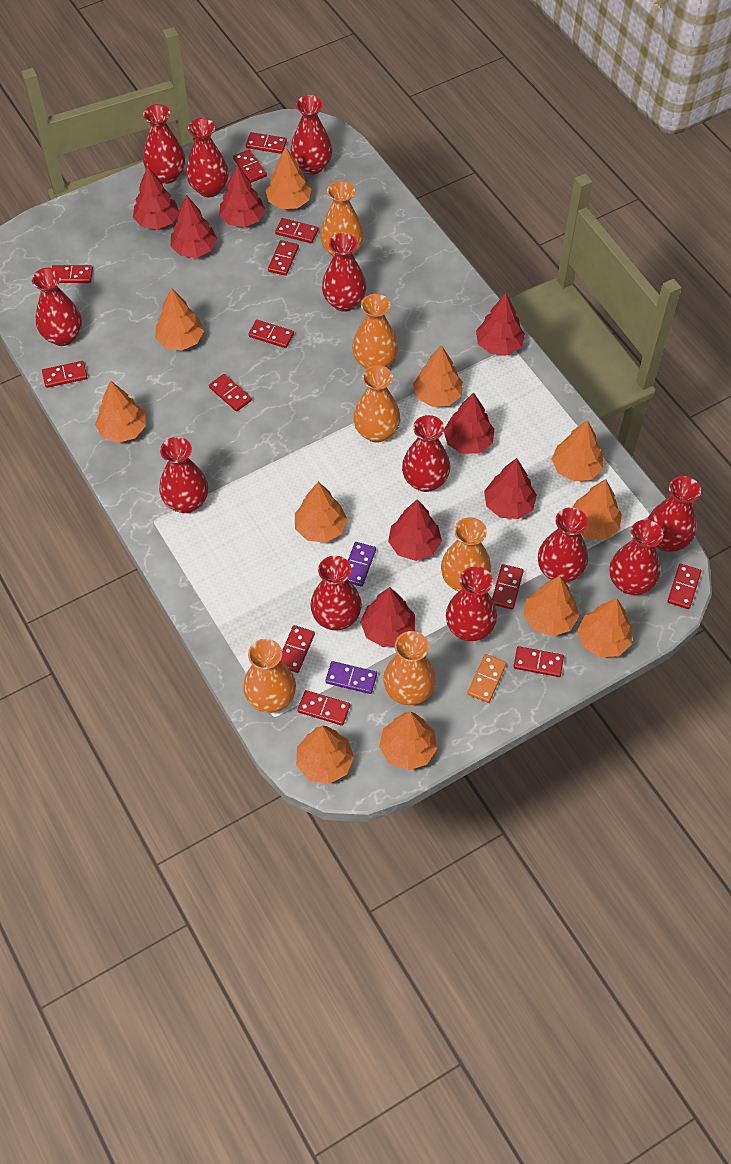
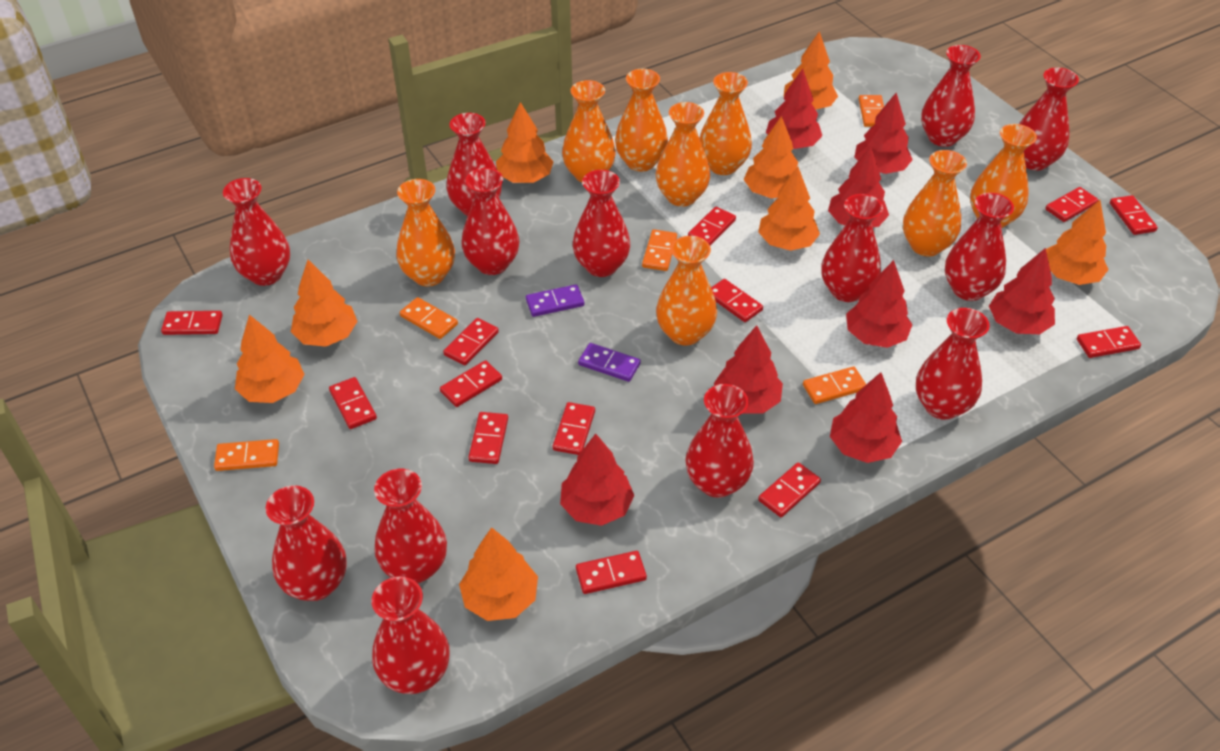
orange domino: 1 -> 5
orange tree: 11 -> 8
orange vase: 6 -> 8
red vase: 12 -> 13

